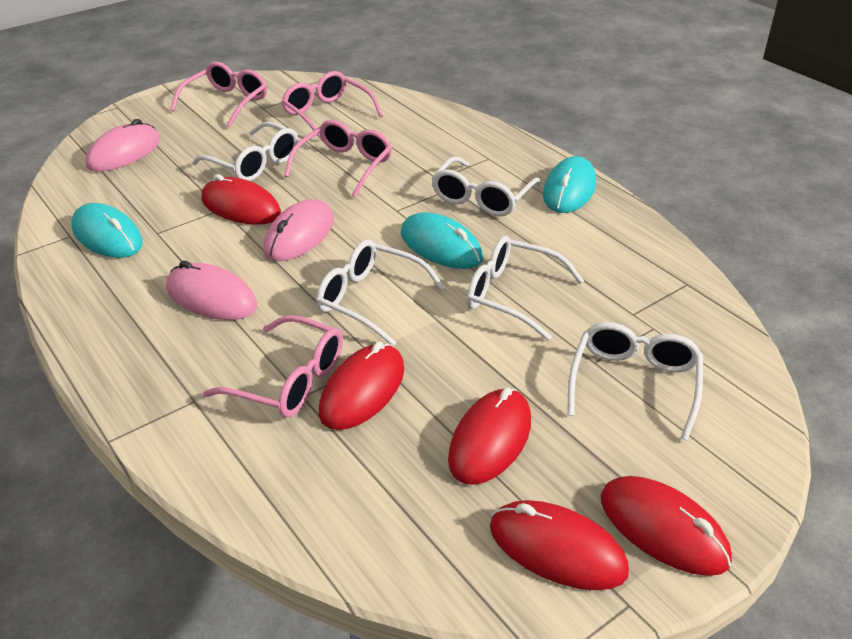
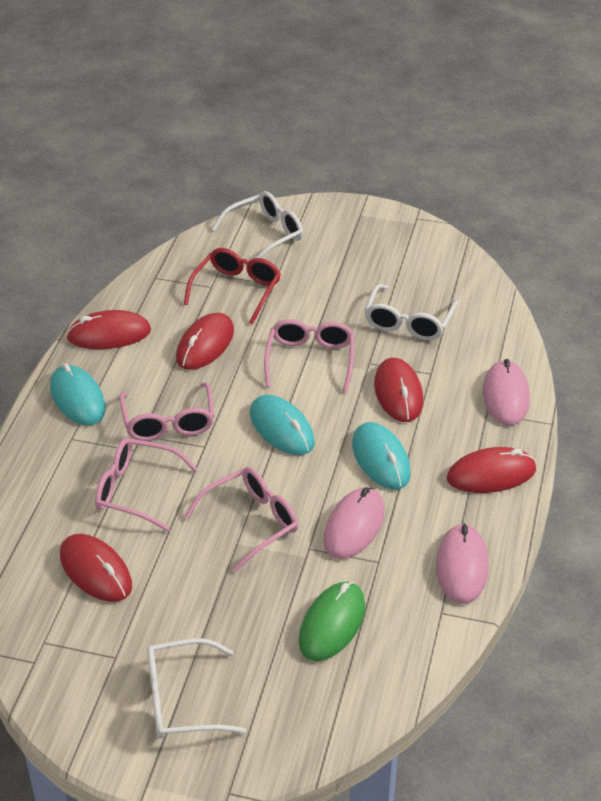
green mouse: 0 -> 1
red glasses: 0 -> 1
white glasses: 5 -> 3

